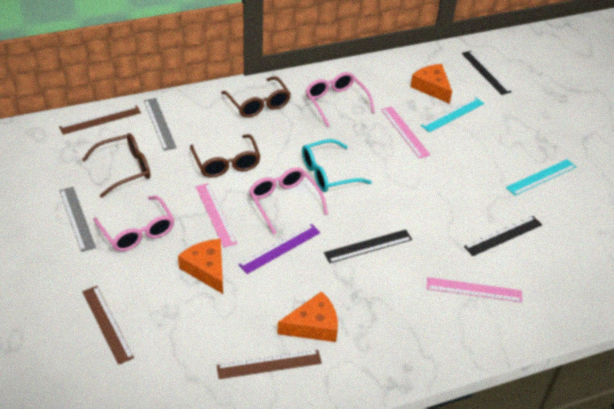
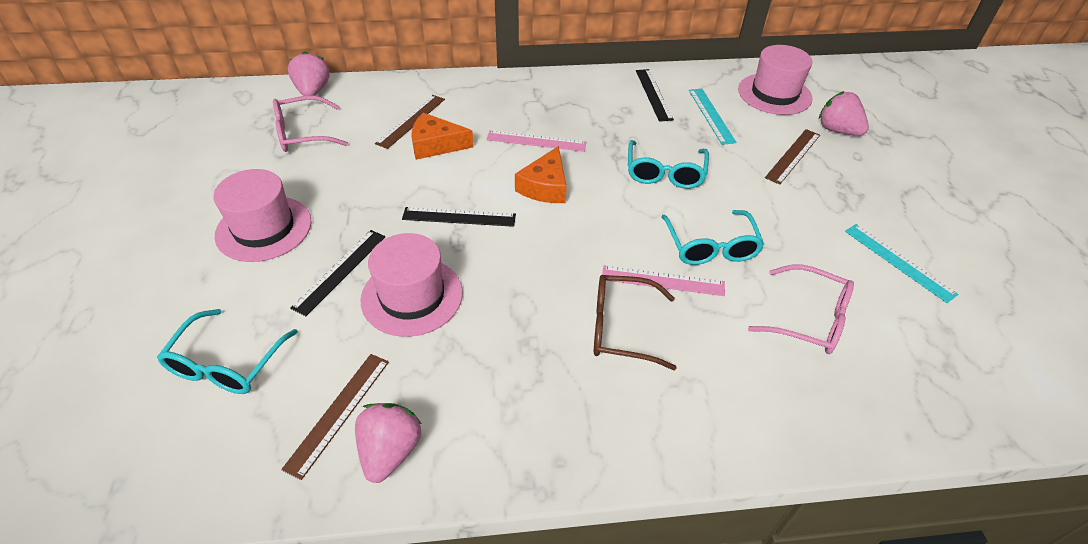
brown glasses: 3 -> 1
grey ruler: 2 -> 0
orange cheese: 3 -> 2
pink glasses: 3 -> 2
pink hat: 0 -> 3
pink ruler: 3 -> 2
pink strawberry: 0 -> 3
purple ruler: 1 -> 0
turquoise glasses: 1 -> 3

